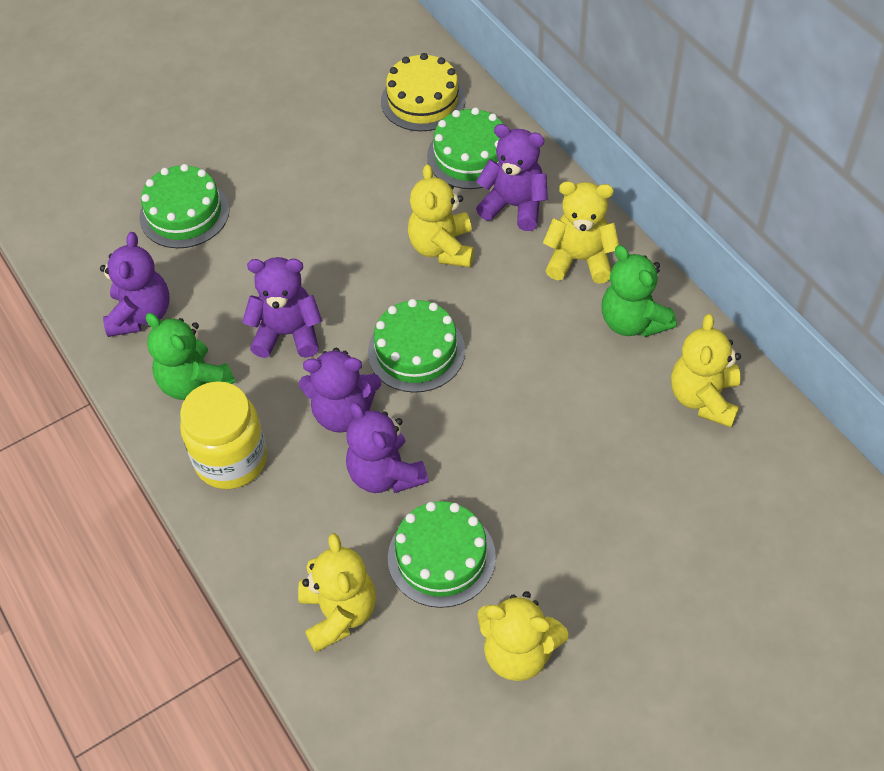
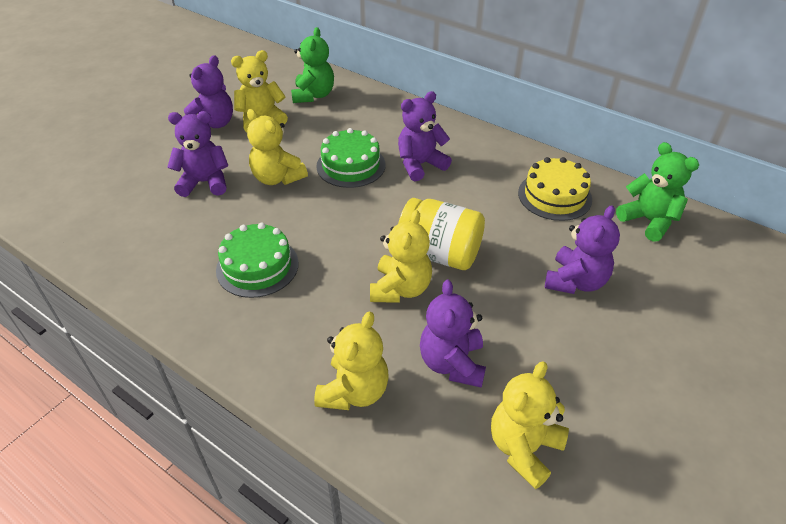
green cake: 4 -> 2

